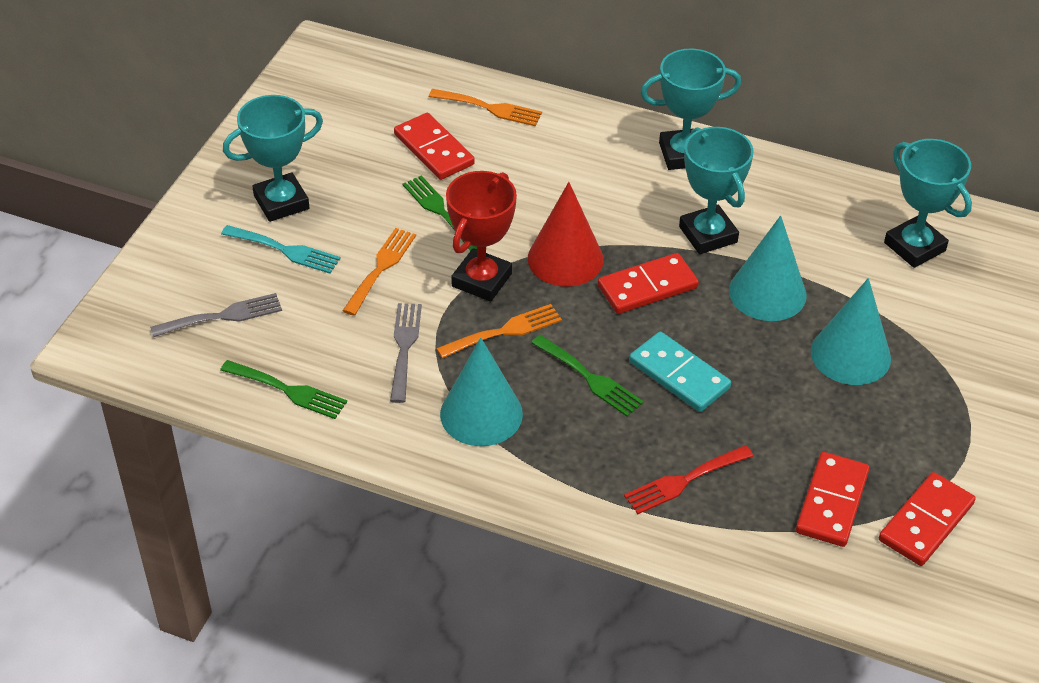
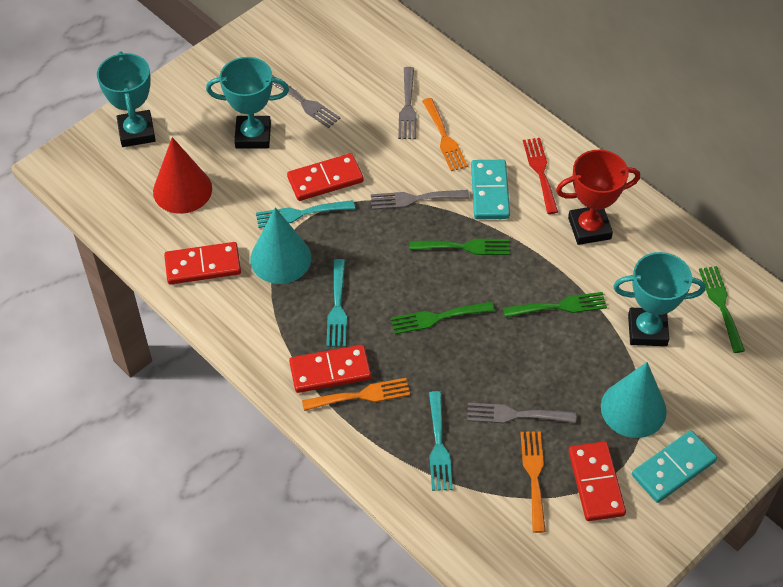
green fork: 3 -> 4
grey fork: 2 -> 4
turquoise cone: 3 -> 2
turquoise domino: 1 -> 2
turquoise fork: 1 -> 3
turquoise trophy: 4 -> 3

